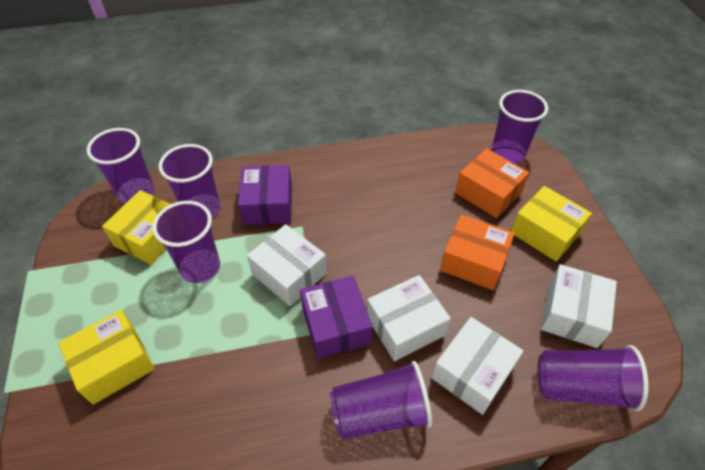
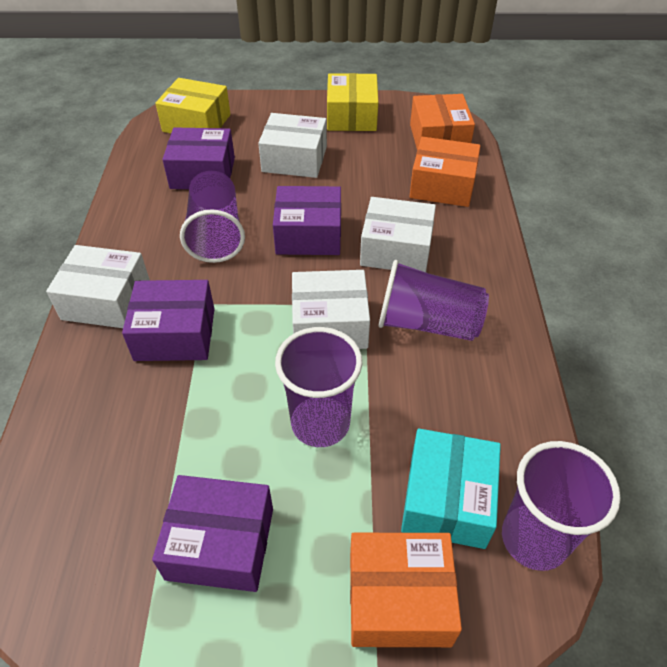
orange box: 2 -> 3
purple box: 2 -> 4
purple cup: 6 -> 4
turquoise box: 0 -> 1
yellow box: 3 -> 2

